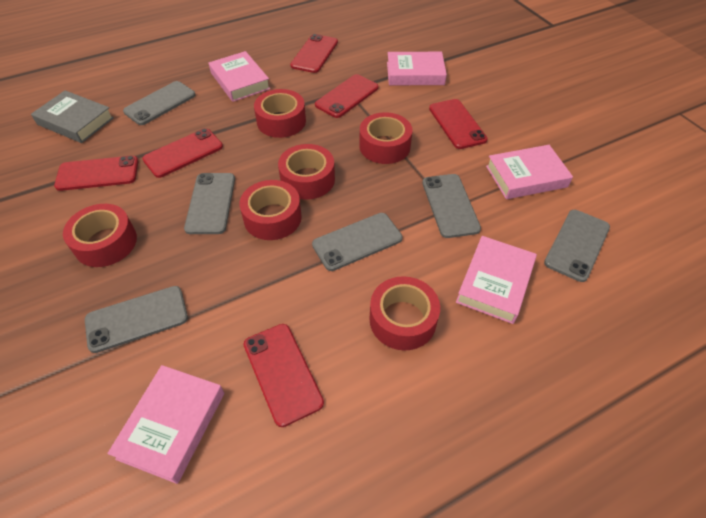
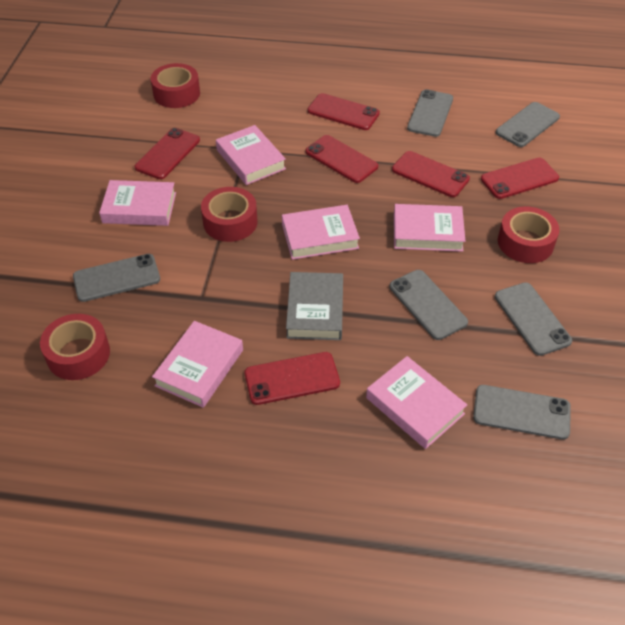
pink book: 5 -> 6
red tape: 6 -> 4

